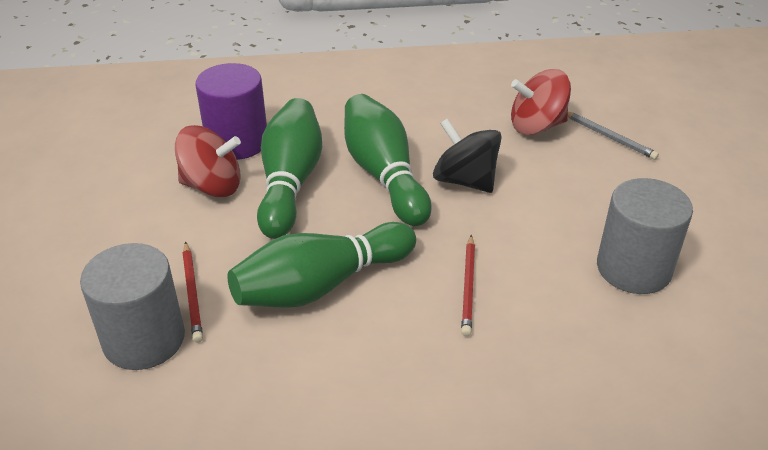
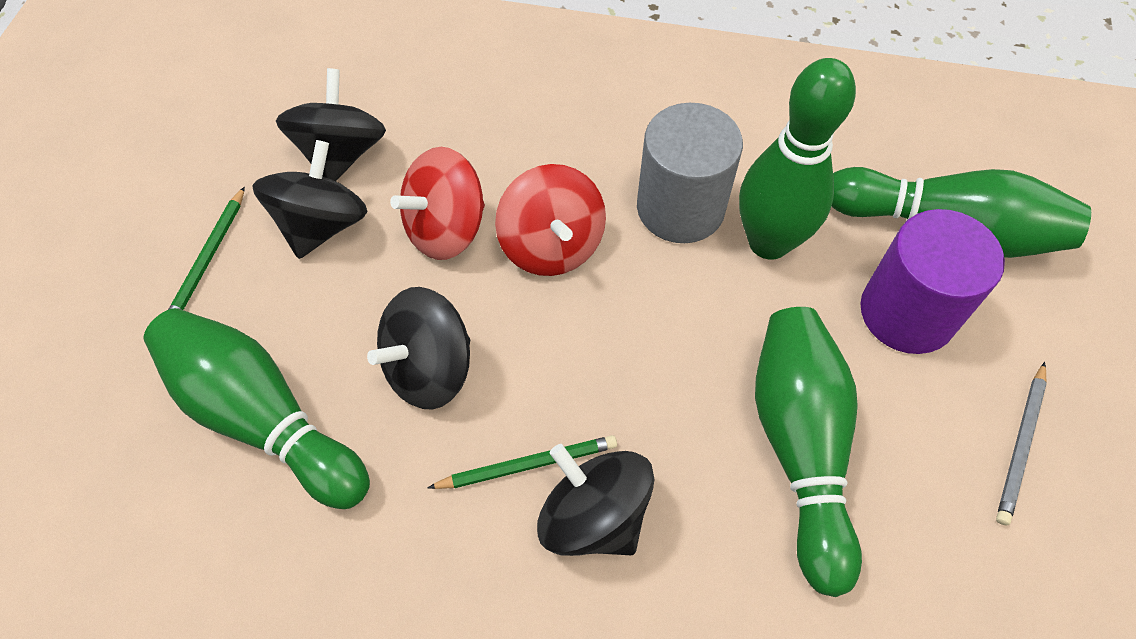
black spinning top: 1 -> 4
green bowling pin: 3 -> 4
green pencil: 0 -> 2
grey cylinder: 2 -> 1
red pencil: 2 -> 0

